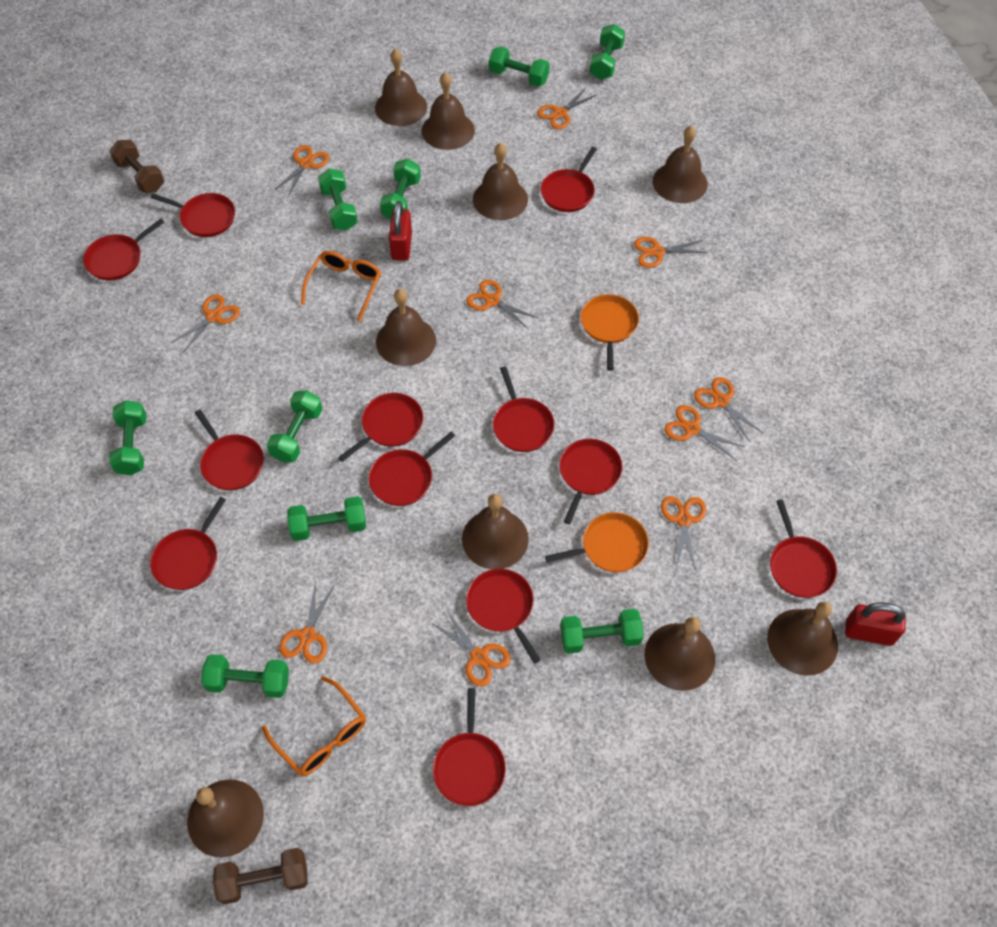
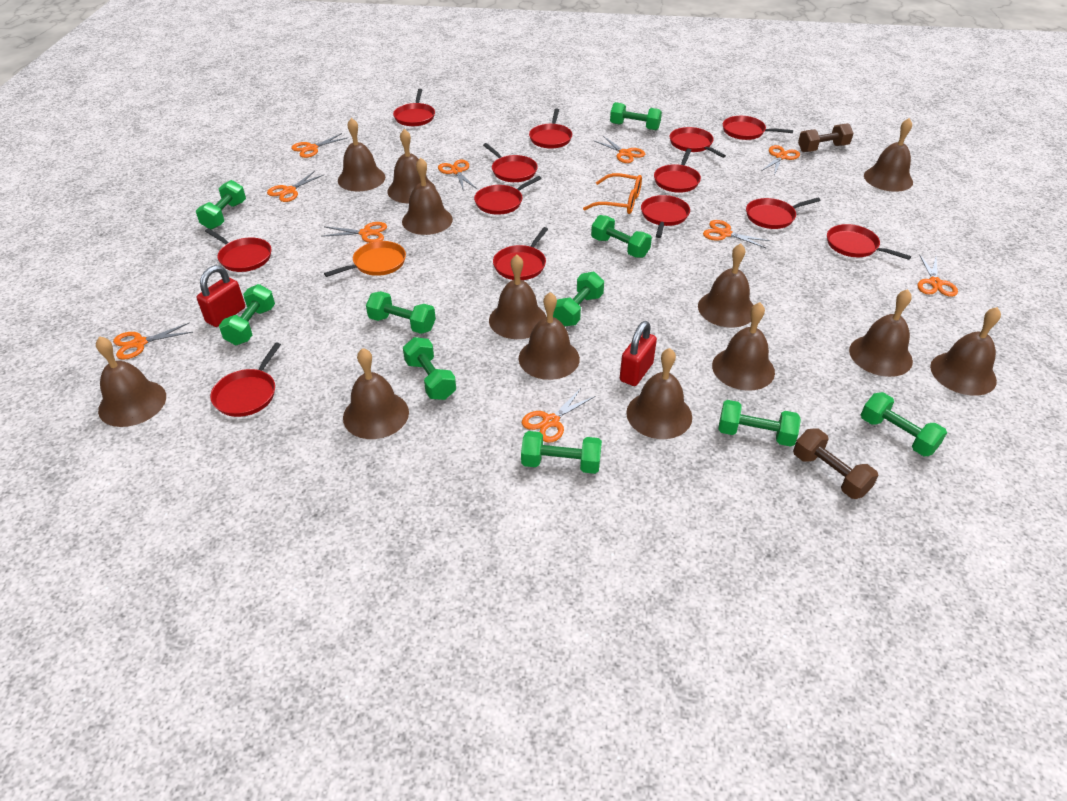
brown bell: 9 -> 13
green dumbbell: 9 -> 10
orange glasses: 2 -> 1
orange pan: 2 -> 1
red pan: 12 -> 13

